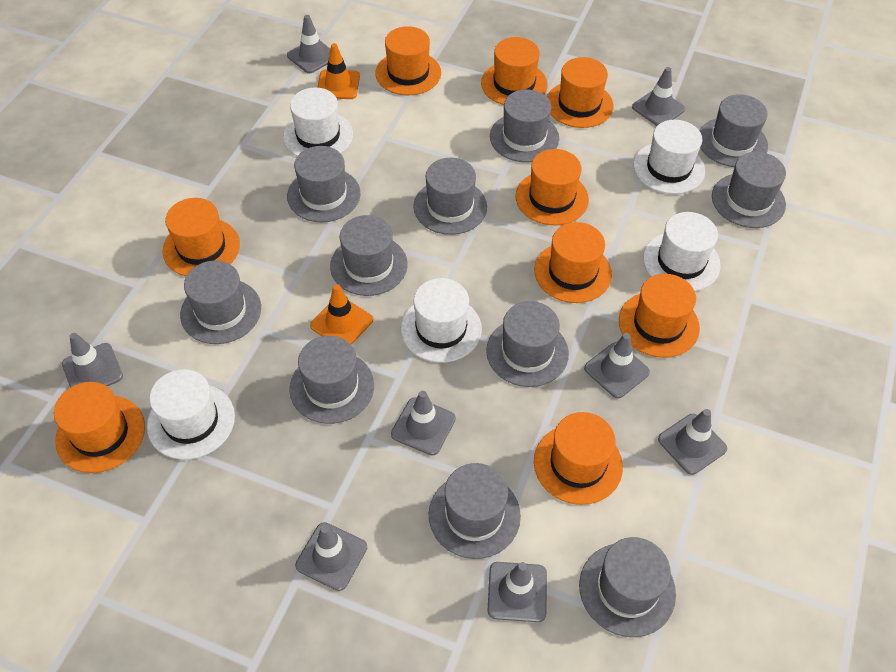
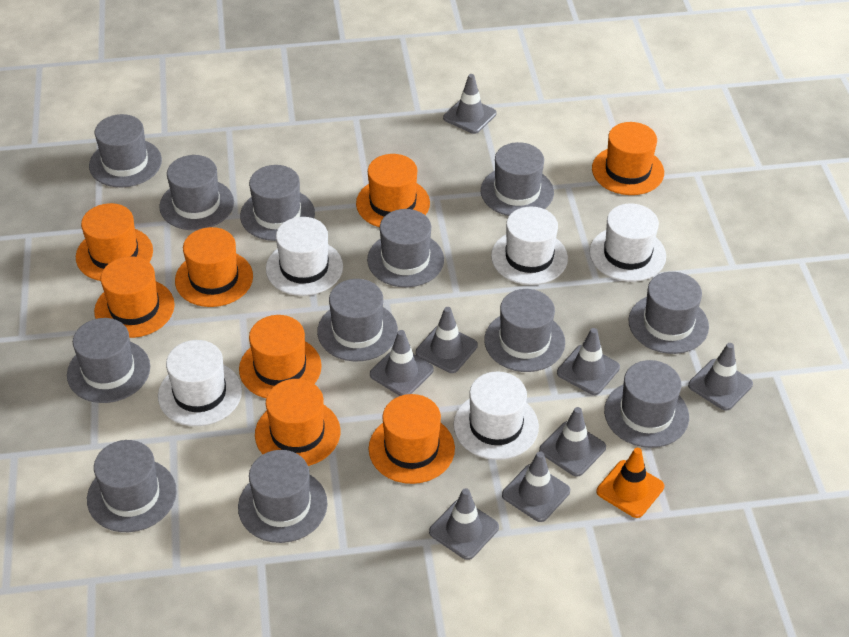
grey hat: 11 -> 12
orange hat: 9 -> 8
orange traffic cone: 2 -> 1

